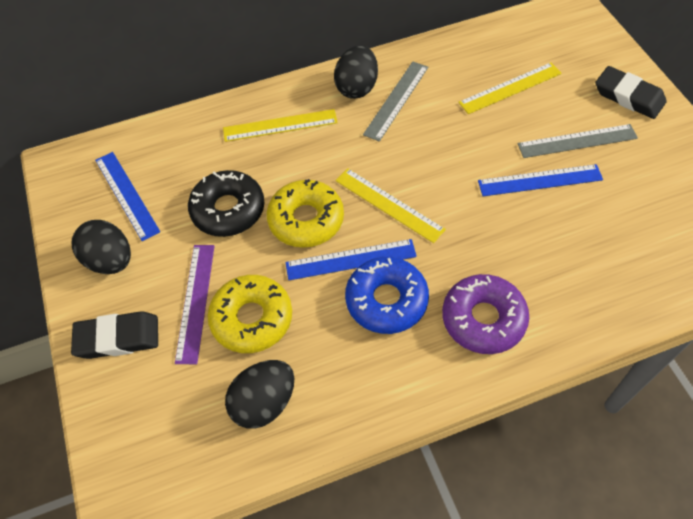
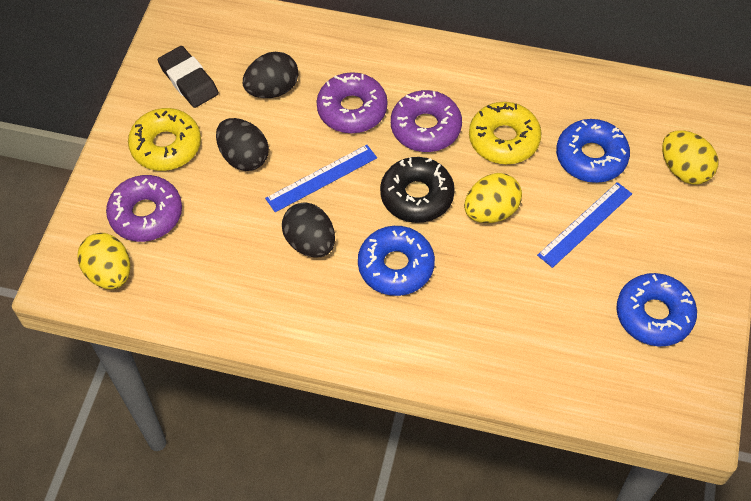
black eraser: 2 -> 1
blue donut: 1 -> 3
blue ruler: 3 -> 2
grey ruler: 2 -> 0
purple donut: 1 -> 3
purple ruler: 1 -> 0
yellow egg: 0 -> 3
yellow ruler: 3 -> 0

